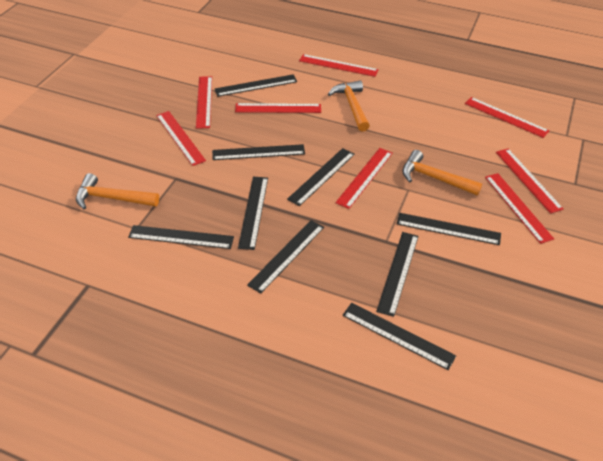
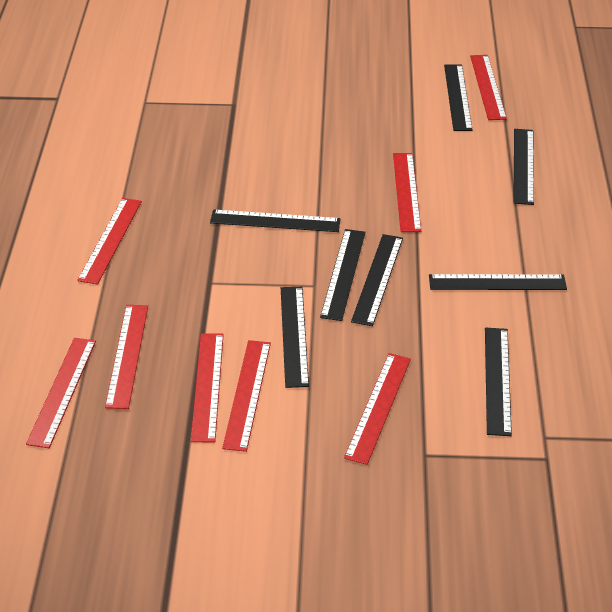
black ruler: 9 -> 8
orange hammer: 3 -> 0

